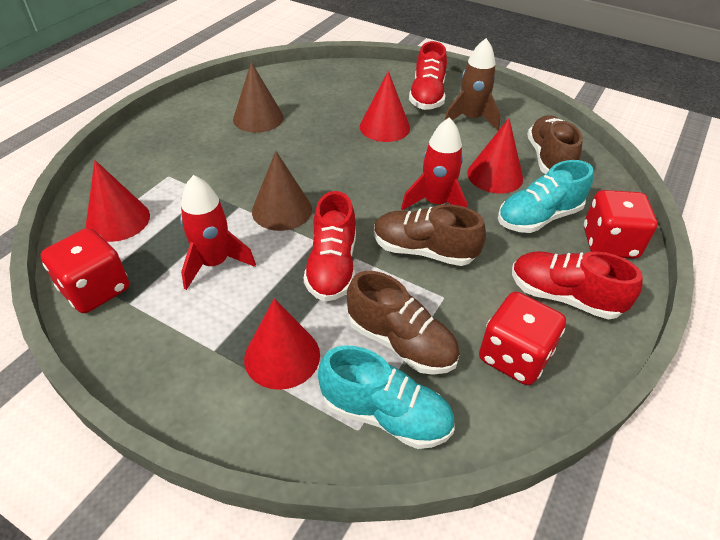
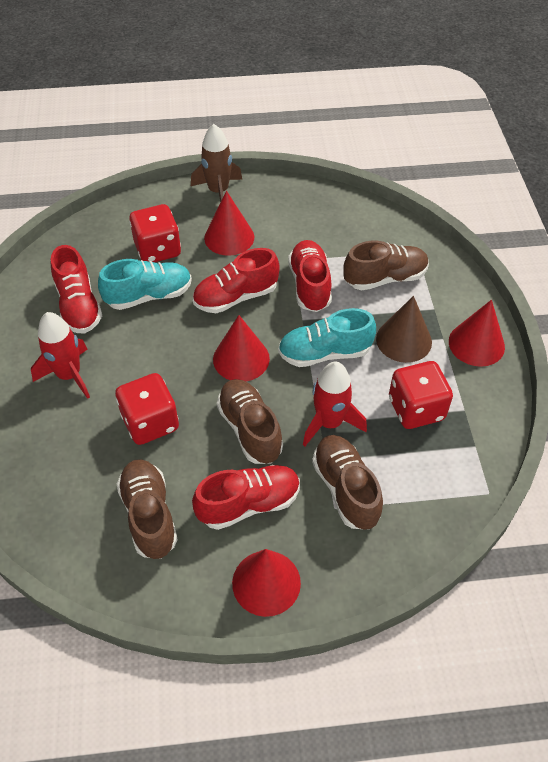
brown cone: 2 -> 1
brown shoe: 3 -> 4
red shoe: 3 -> 4

